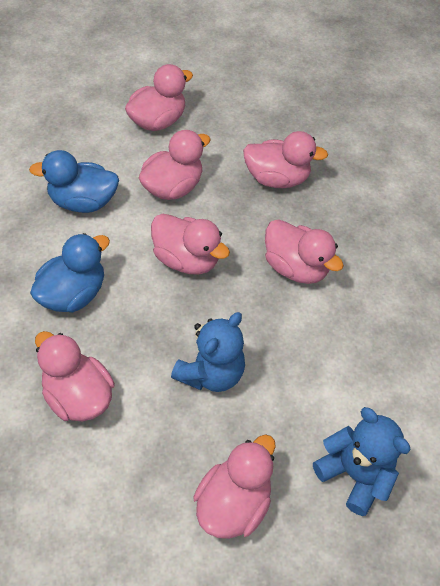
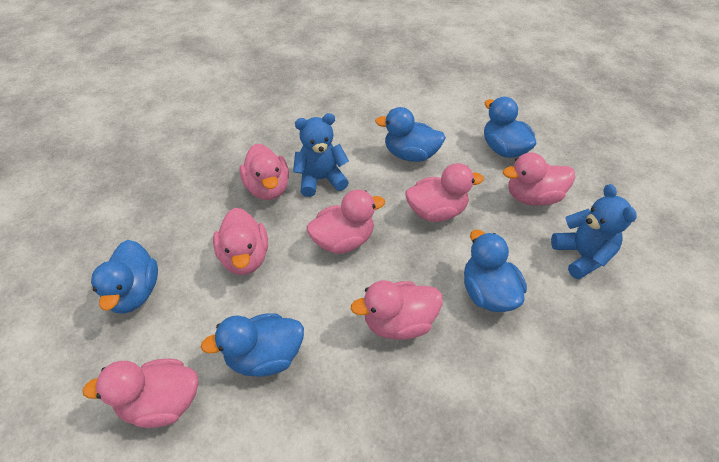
blue duck: 2 -> 5

